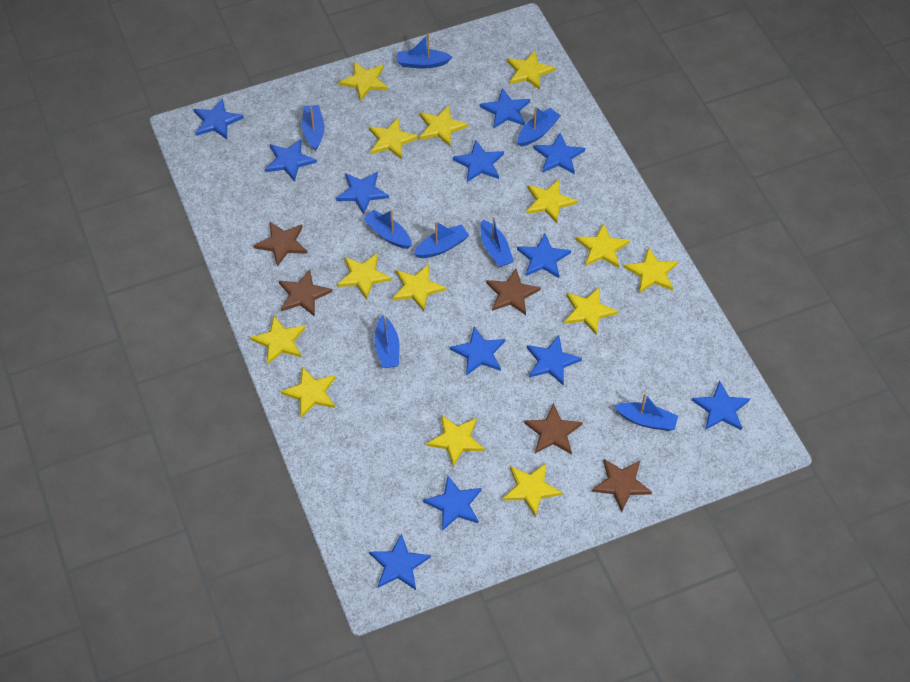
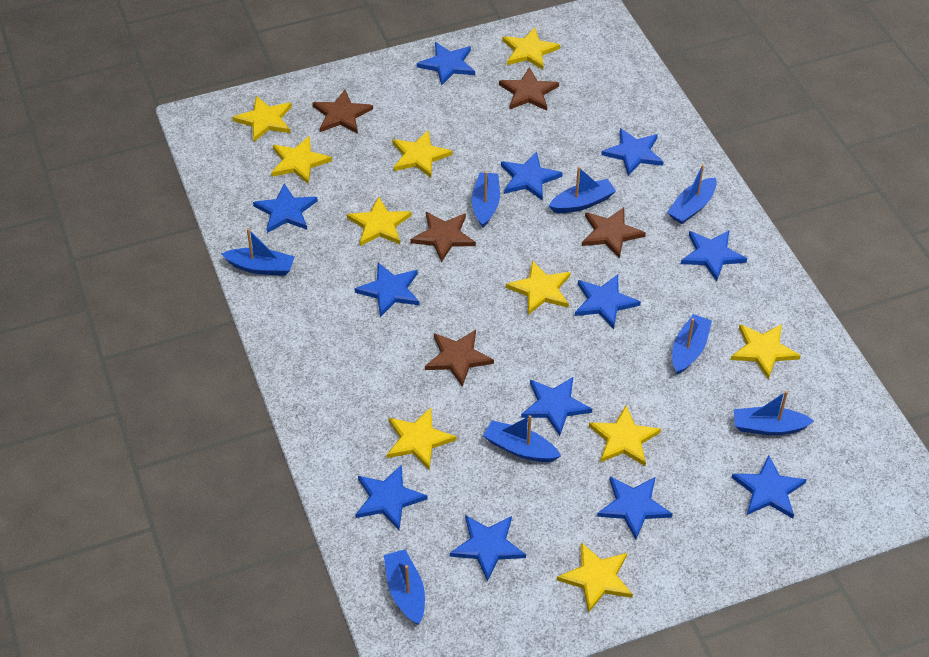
yellow star: 14 -> 10

